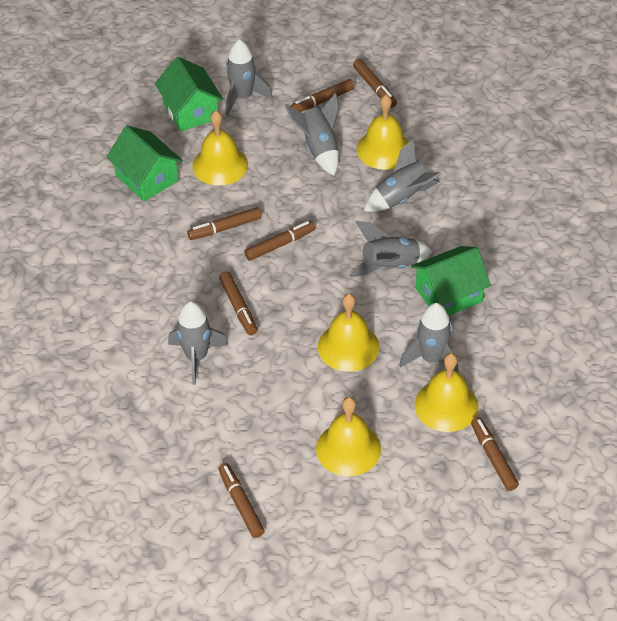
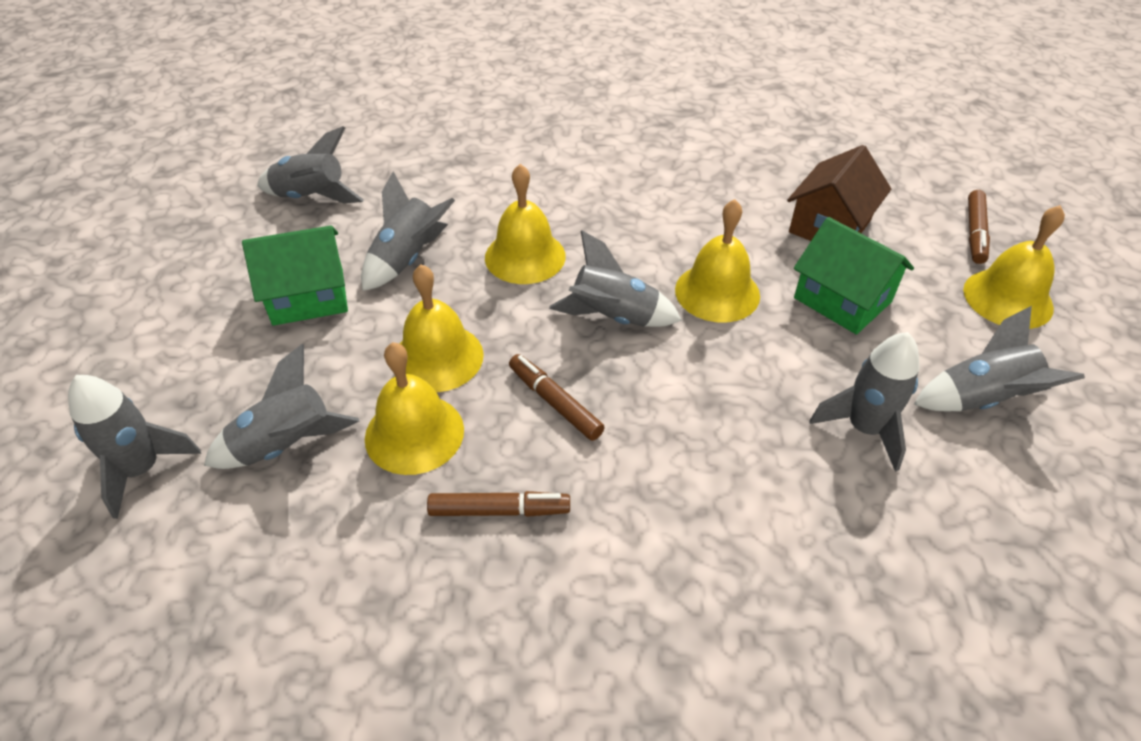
brown house: 0 -> 1
brown marker: 7 -> 3
green house: 3 -> 2
grey rocket: 6 -> 7

